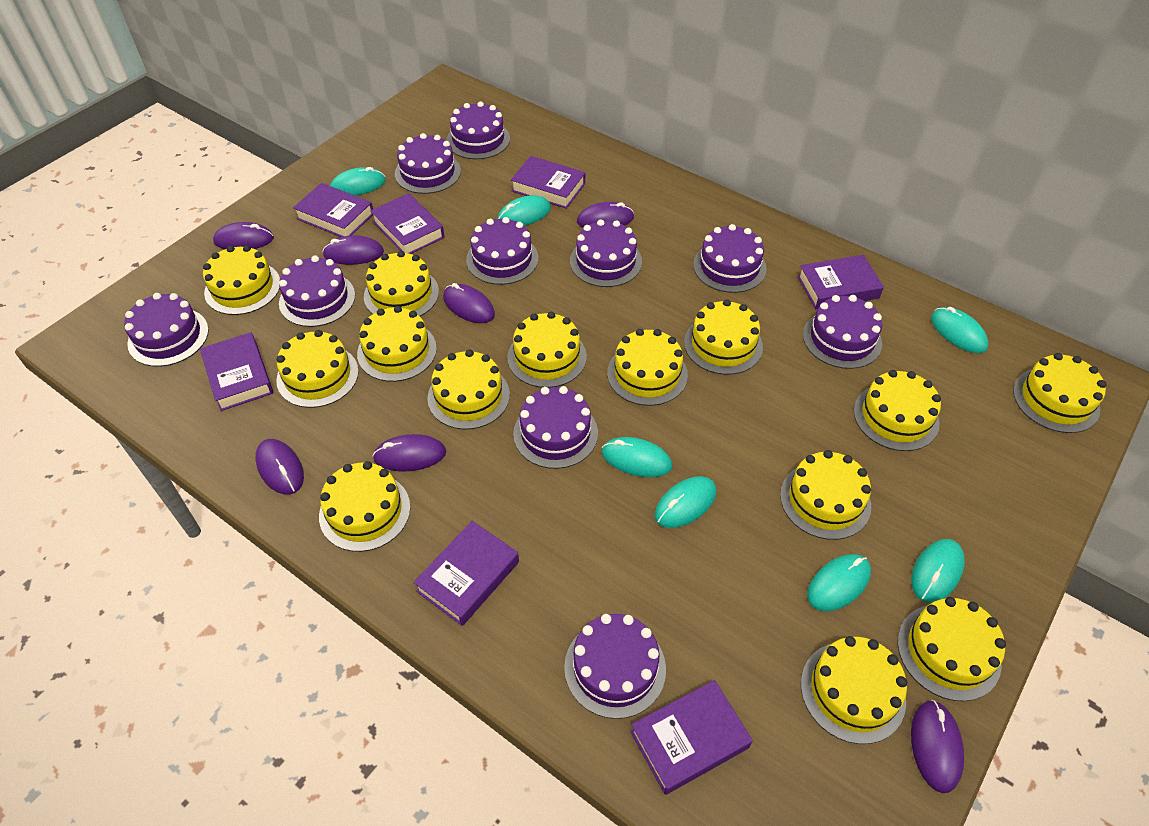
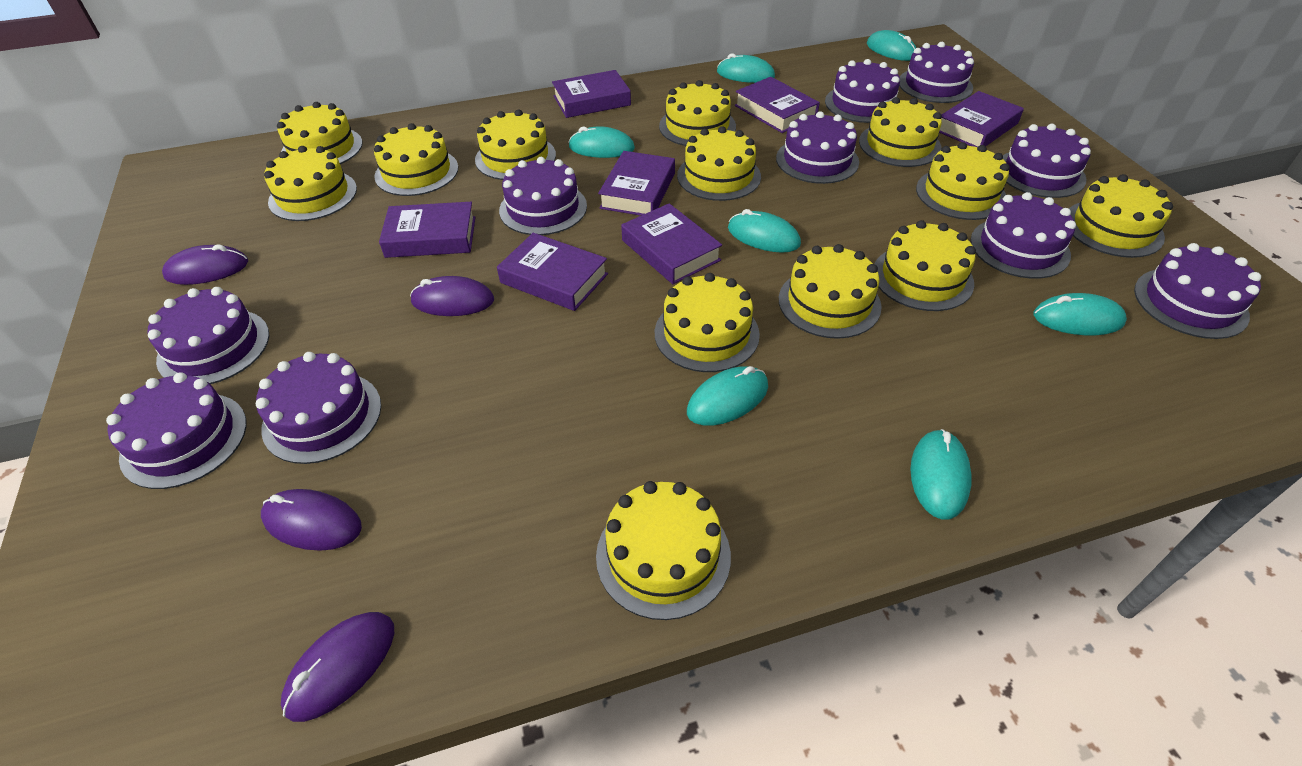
purple mouse: 7 -> 4
yellow cake: 14 -> 13

